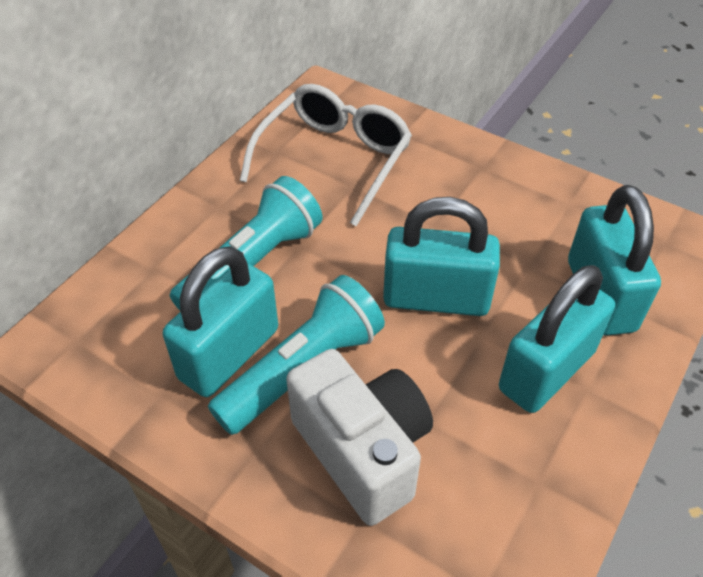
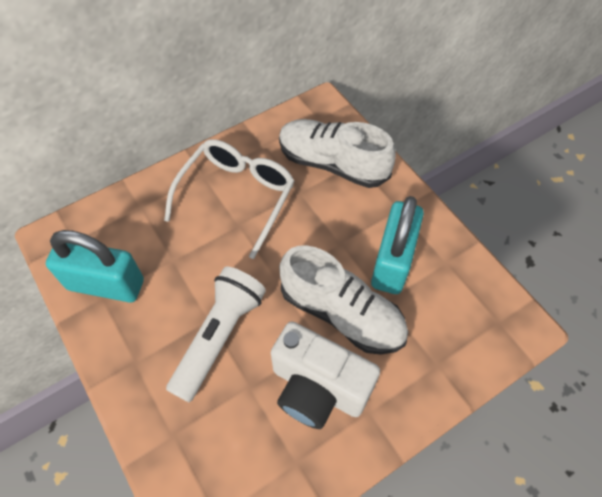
turquoise flashlight: 2 -> 0
turquoise padlock: 4 -> 2
white flashlight: 0 -> 1
white shoe: 0 -> 2

